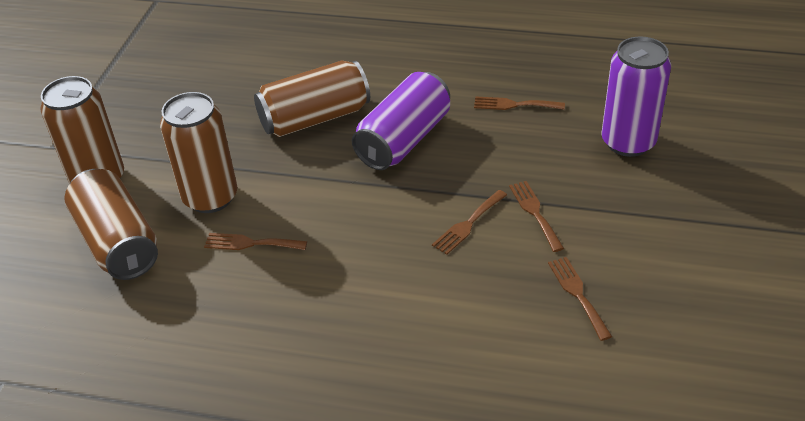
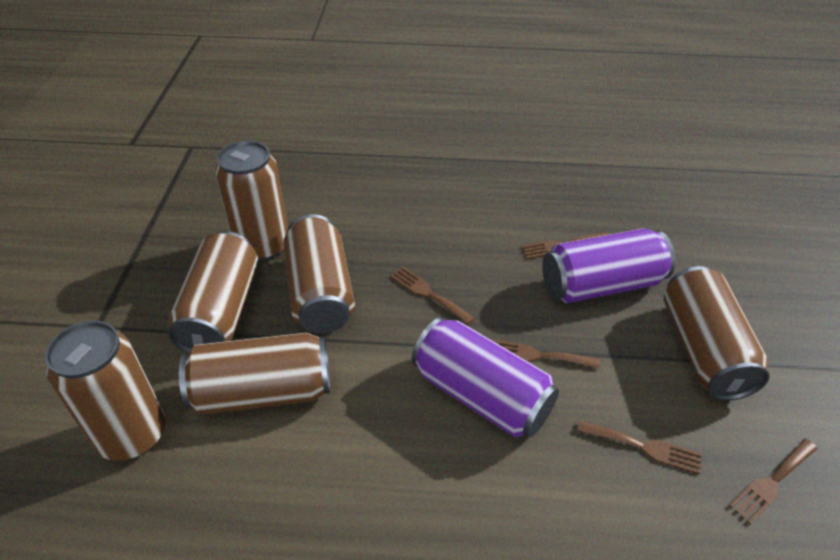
brown can: 4 -> 6

